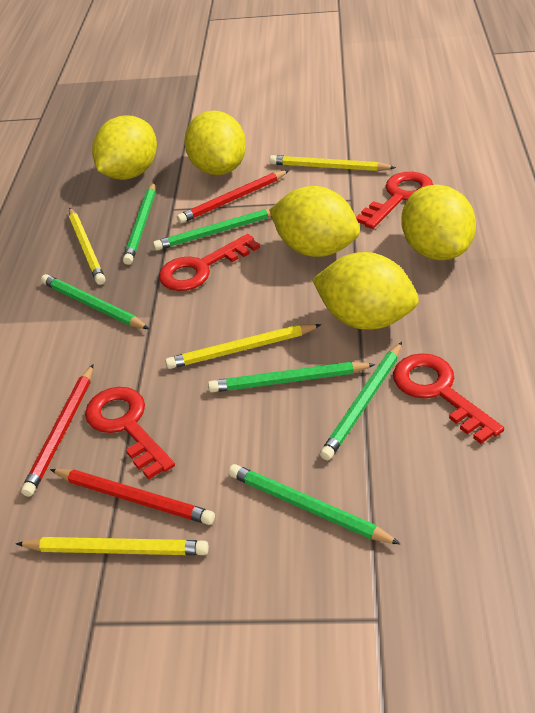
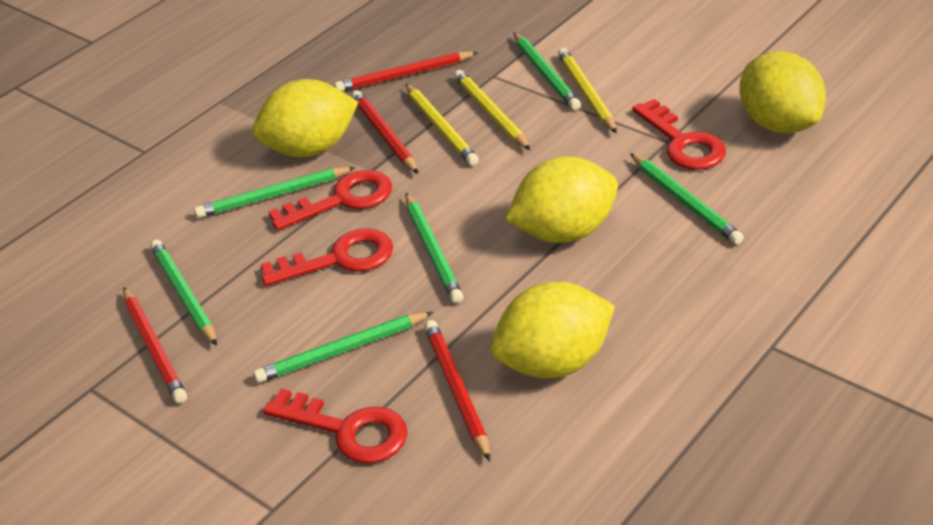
red pencil: 3 -> 4
yellow lemon: 5 -> 4
yellow pencil: 4 -> 3

